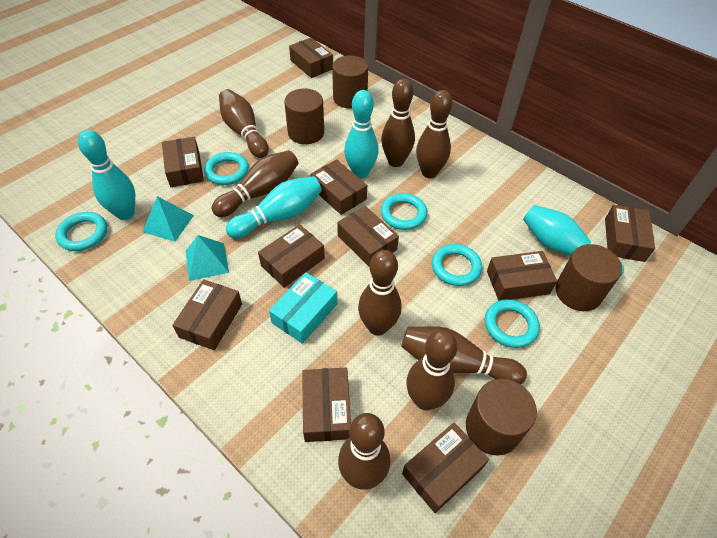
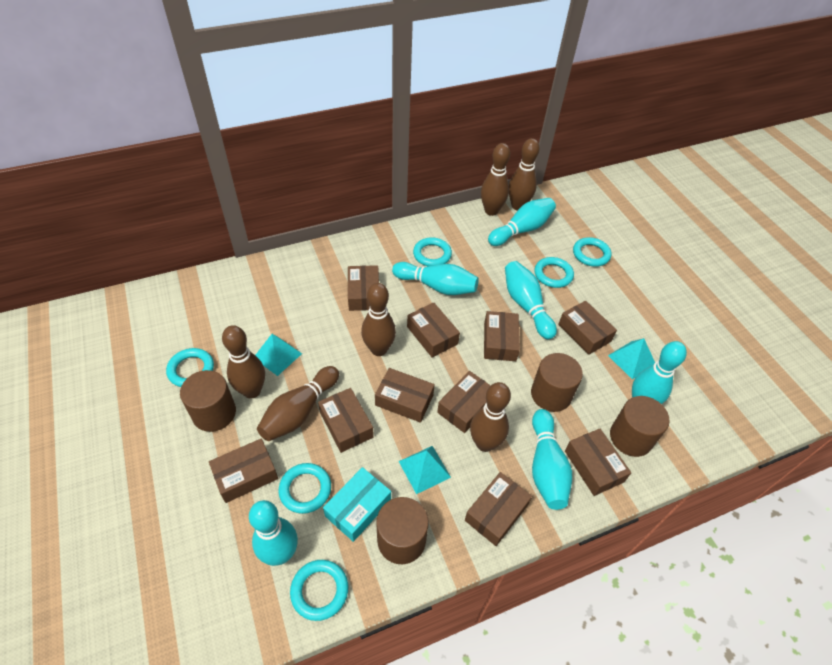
brown bowling pin: 8 -> 6
turquoise bowling pin: 4 -> 6
turquoise pyramid: 2 -> 3
turquoise ring: 5 -> 6

